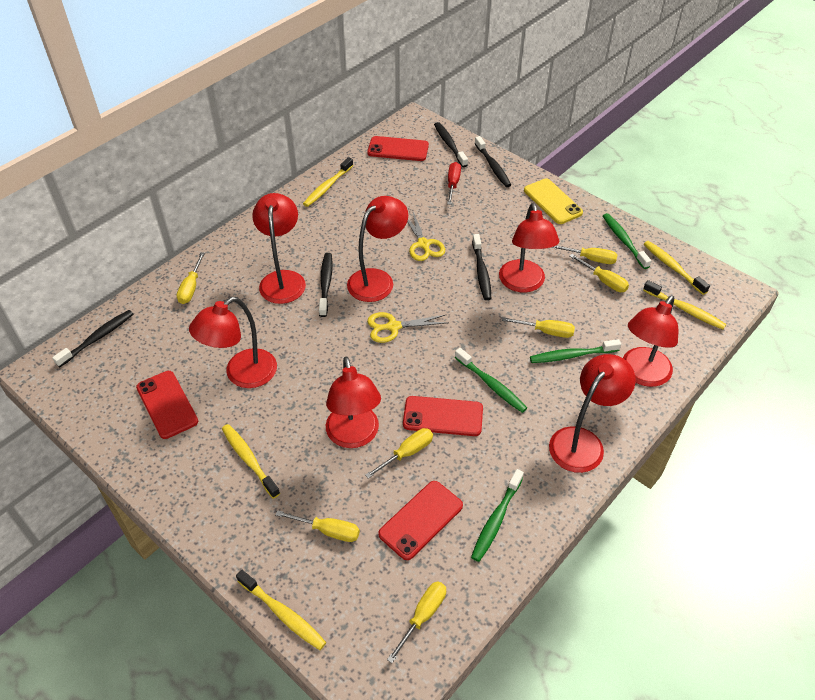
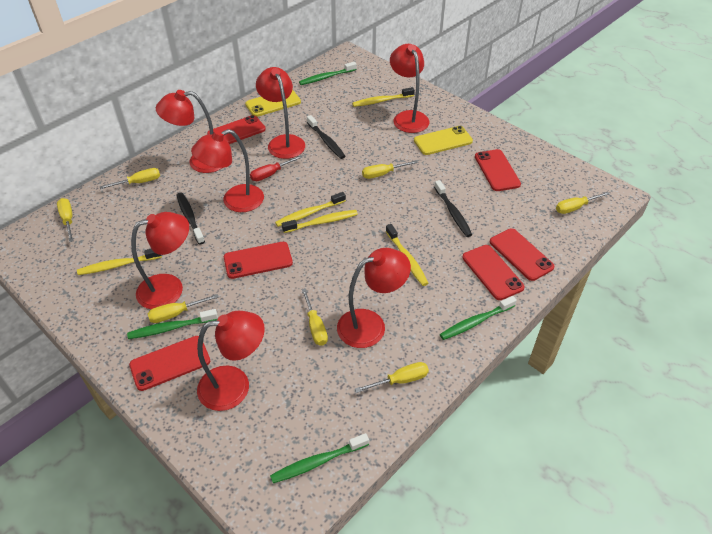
black toothbrush: 5 -> 3
red phone: 4 -> 6
yellow phone: 1 -> 2
yellow scissors: 2 -> 0

